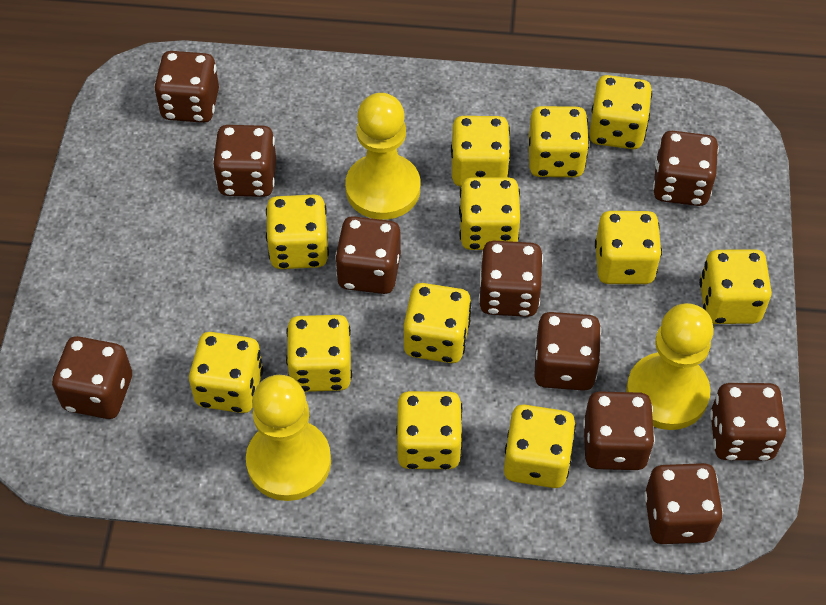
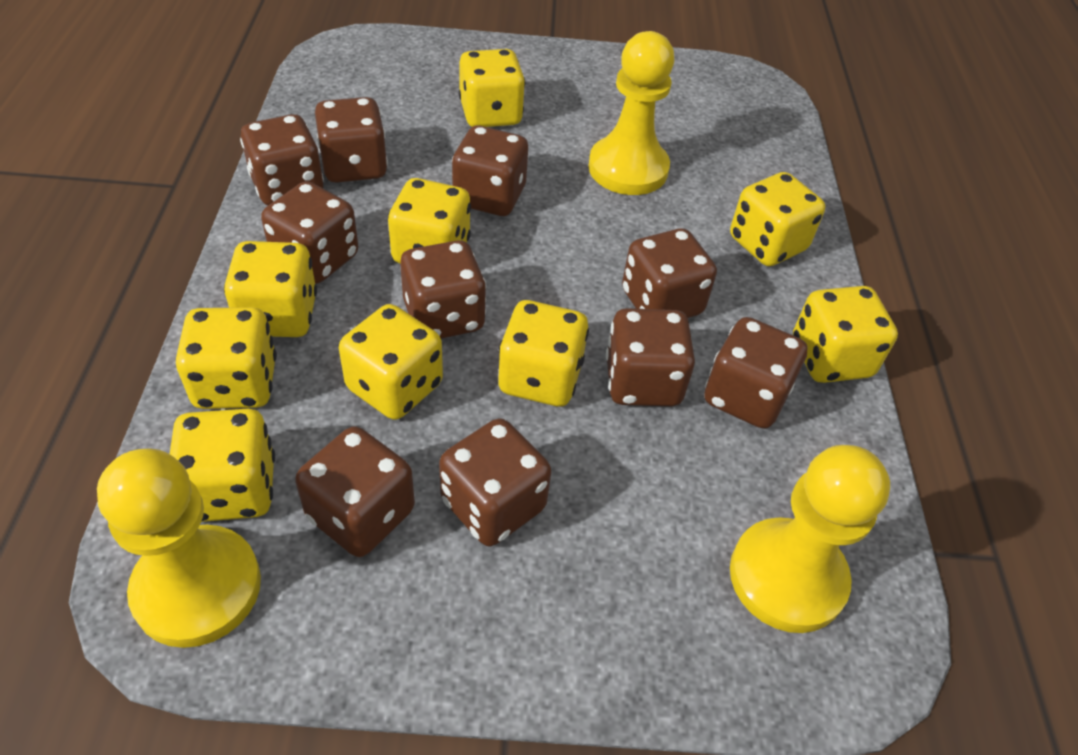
yellow dice: 12 -> 9

